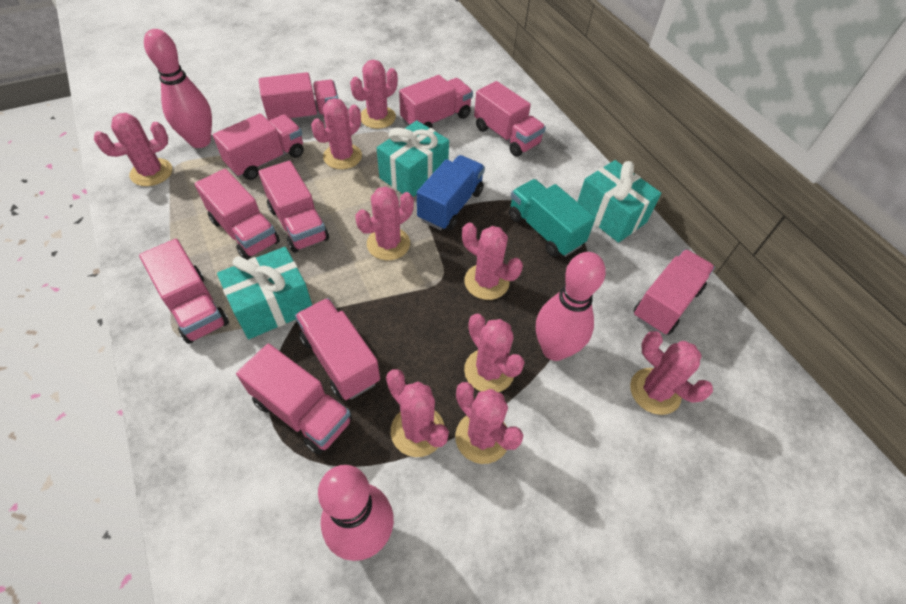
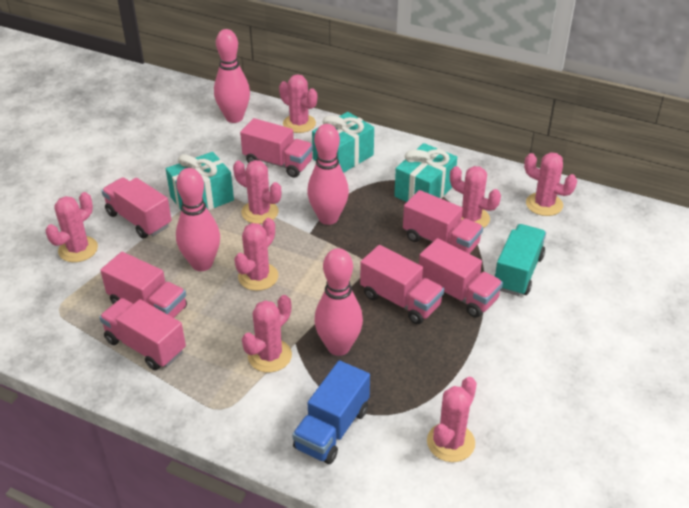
pink bowling pin: 3 -> 4
pink cactus: 9 -> 8
pink truck: 10 -> 7

